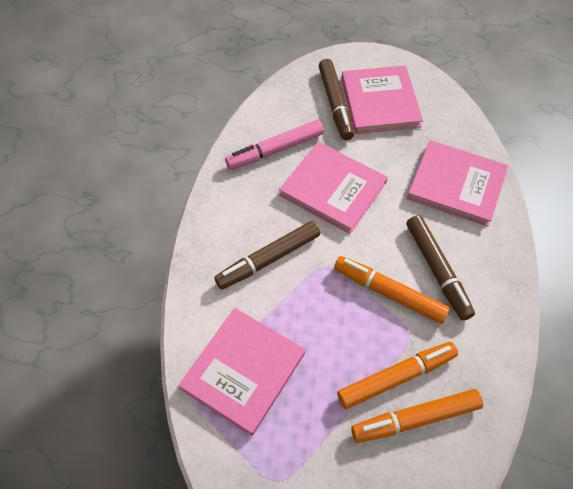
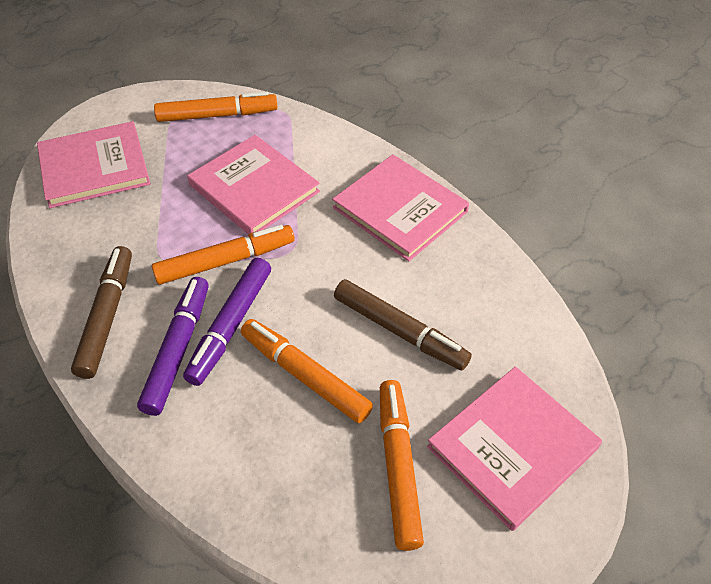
brown marker: 3 -> 2
orange marker: 3 -> 4
pink marker: 1 -> 0
purple marker: 0 -> 2

